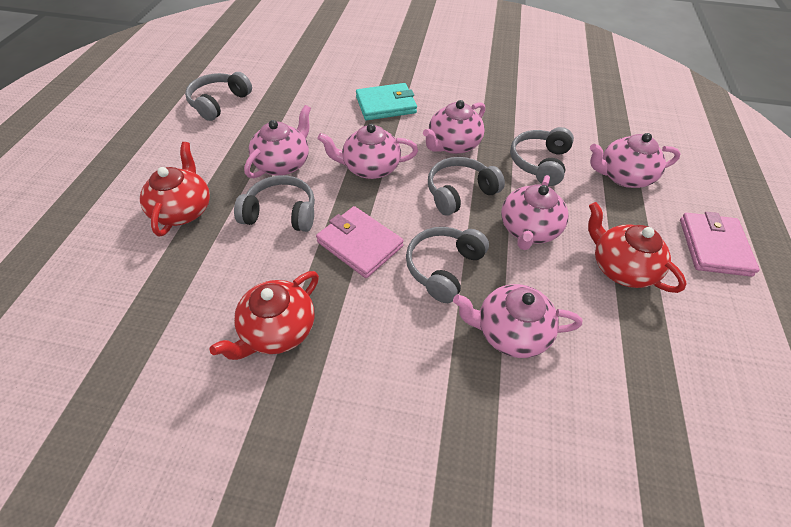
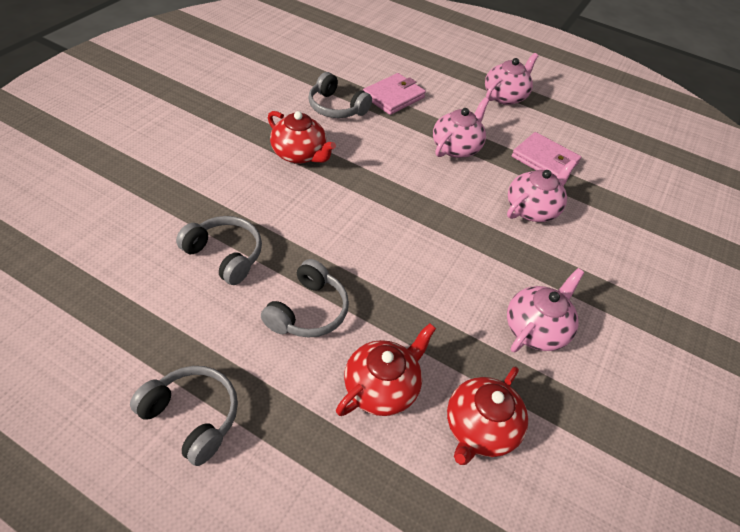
grey headphones: 5 -> 4
pink teapot: 6 -> 4
turquoise wallet: 1 -> 0

